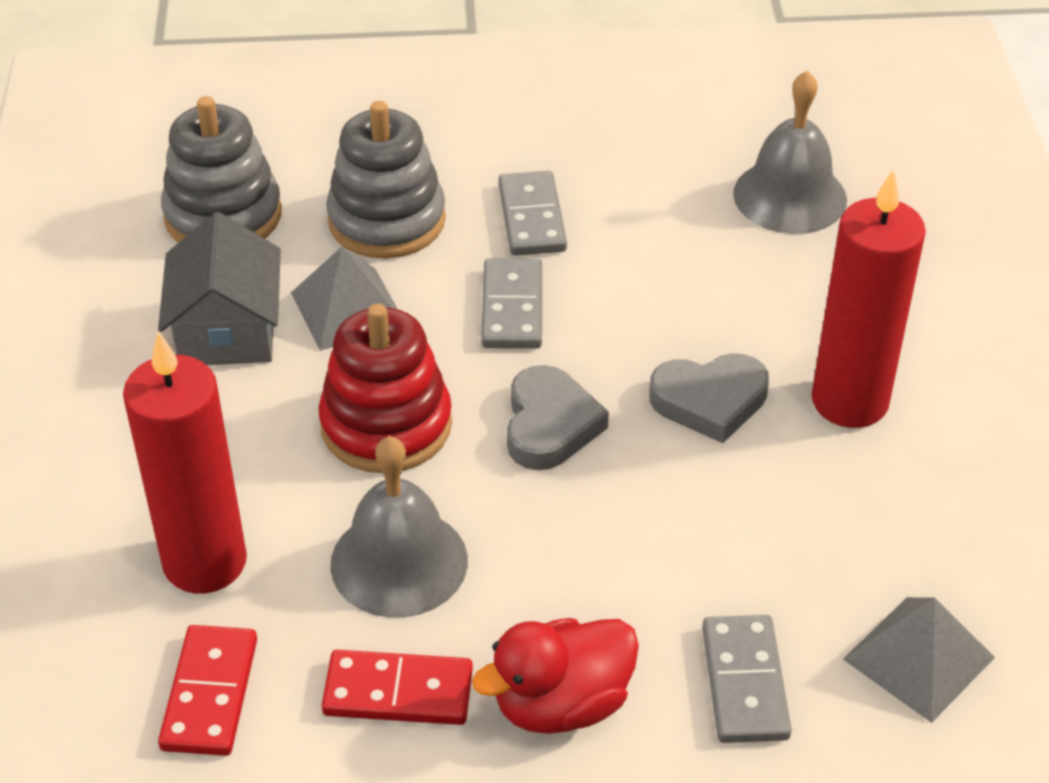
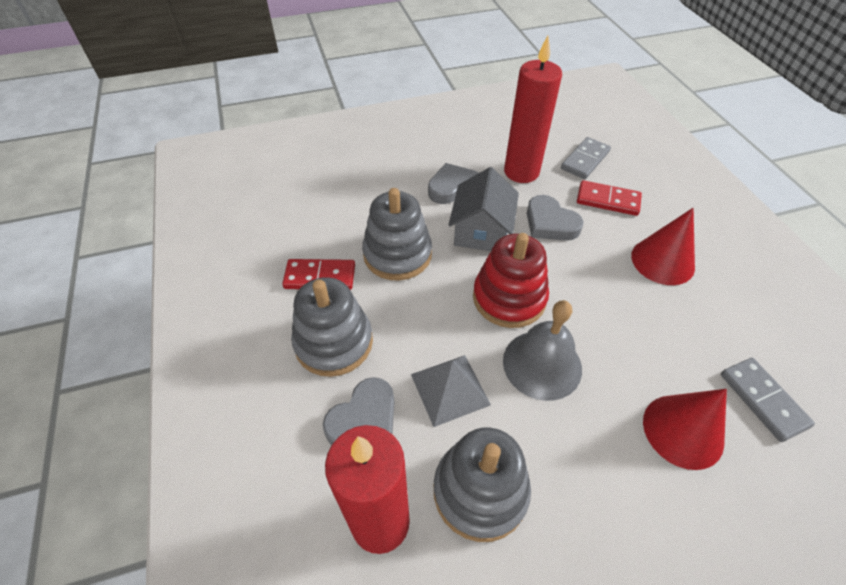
grey bell: 2 -> 1
grey domino: 3 -> 2
grey heart: 2 -> 3
grey pyramid: 2 -> 1
grey stacking toy: 2 -> 3
red cone: 0 -> 2
red duck: 1 -> 0

